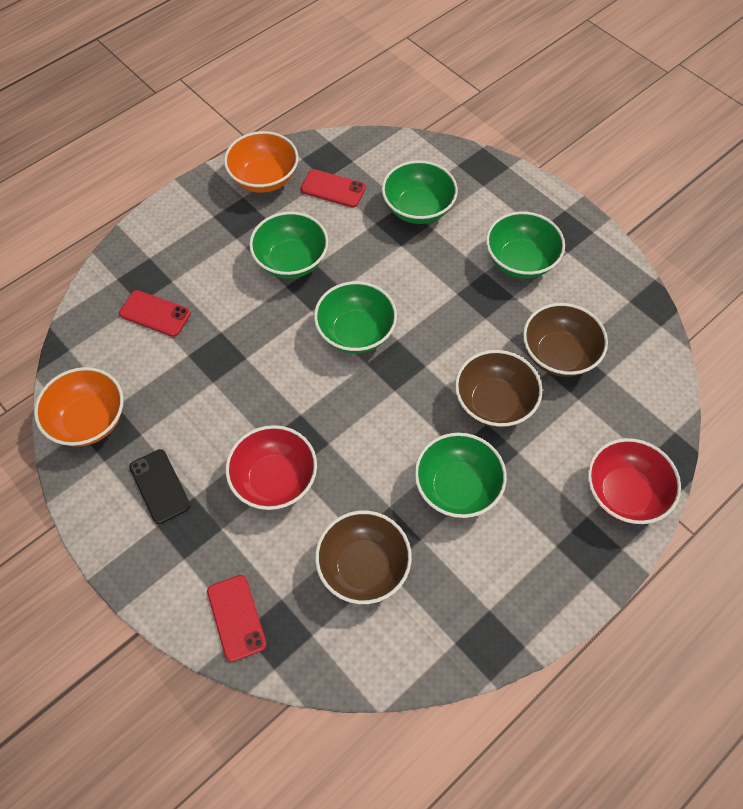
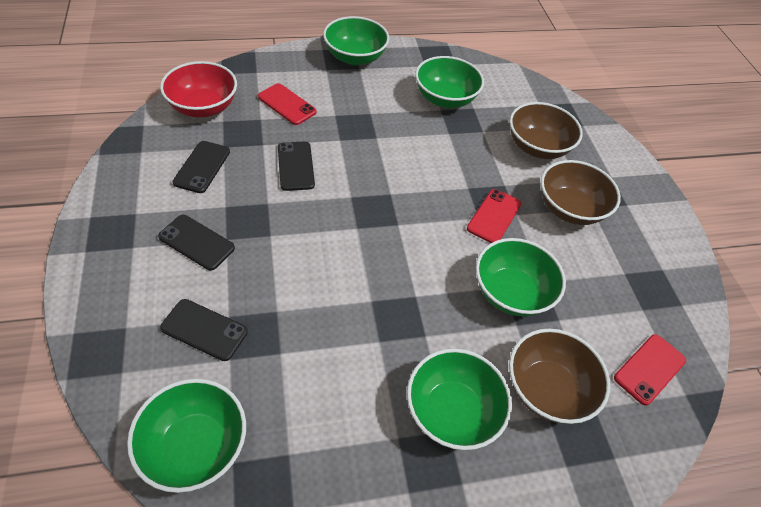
black phone: 1 -> 4
orange bowl: 2 -> 0
red bowl: 2 -> 1

